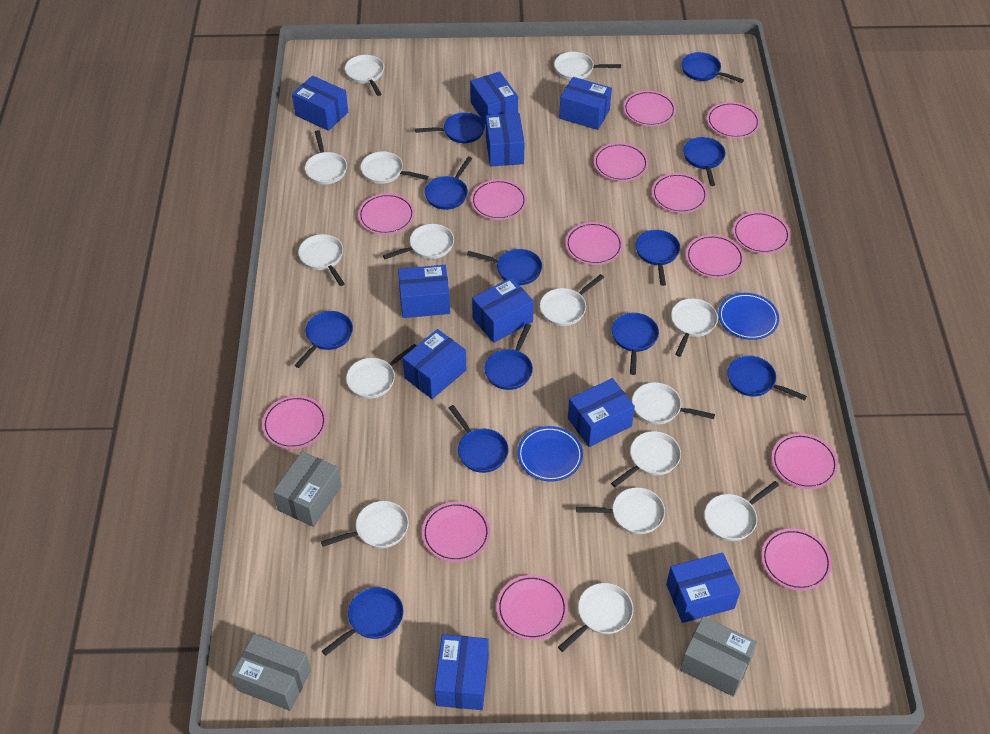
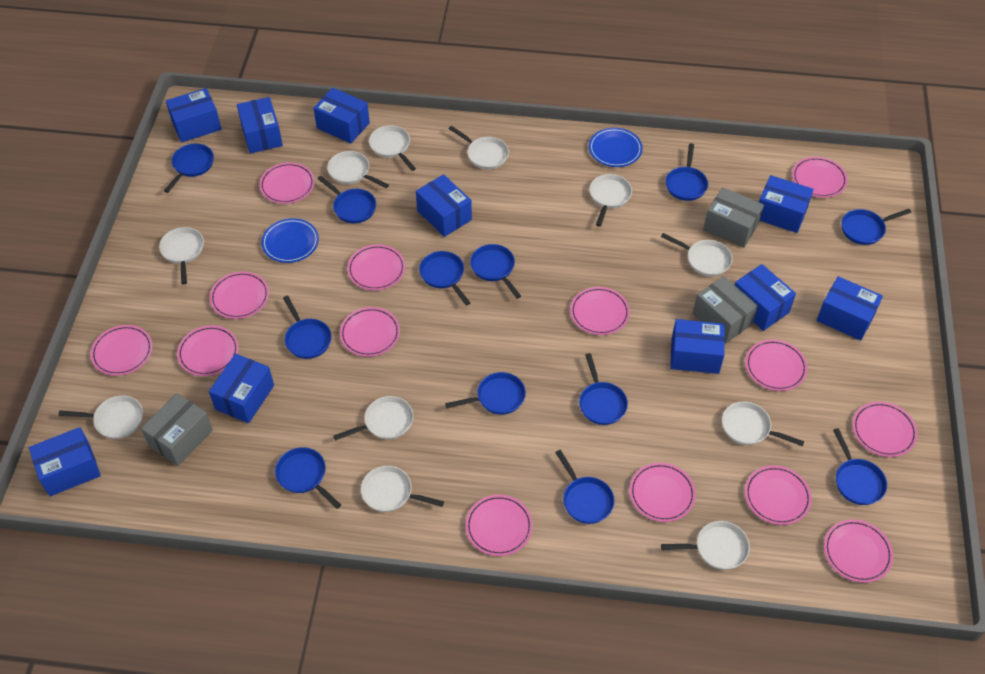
white pan: 15 -> 11

